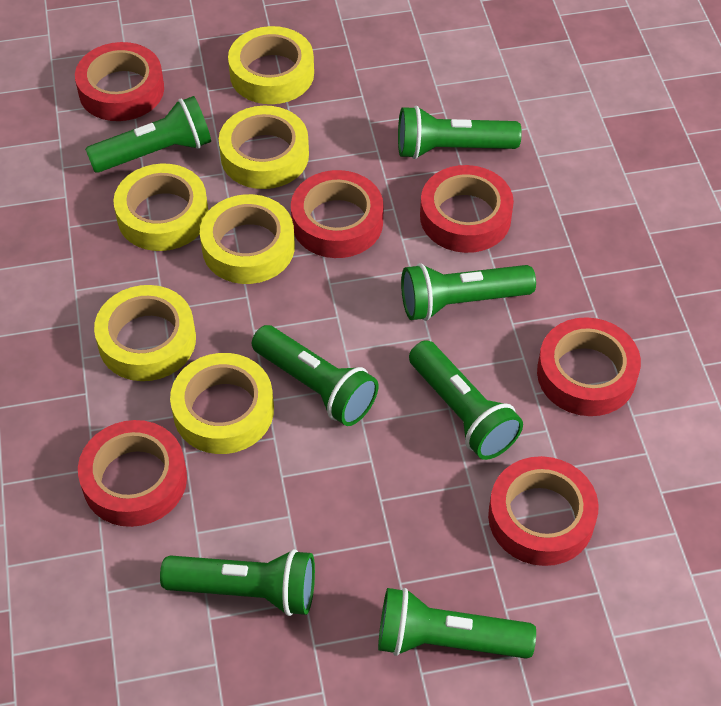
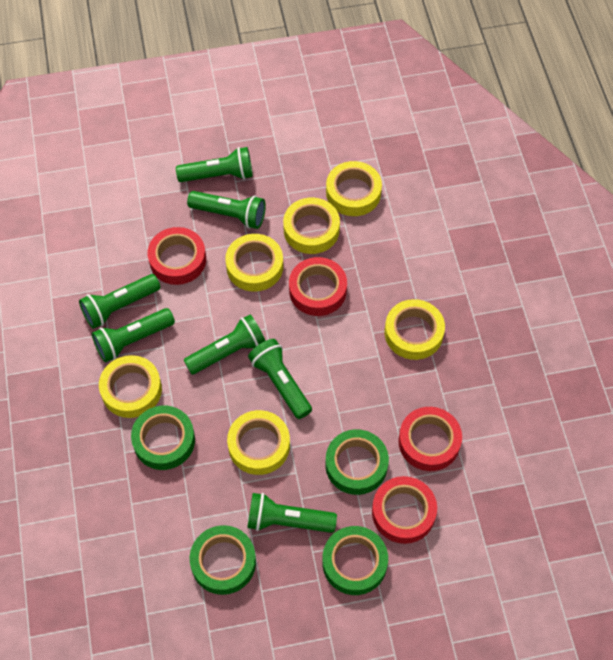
green tape: 0 -> 4
red tape: 6 -> 4

